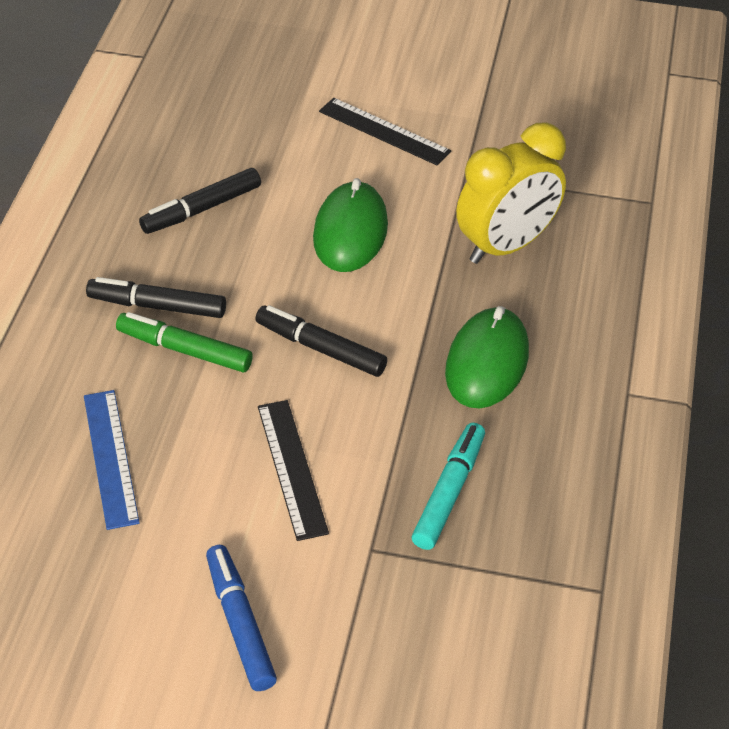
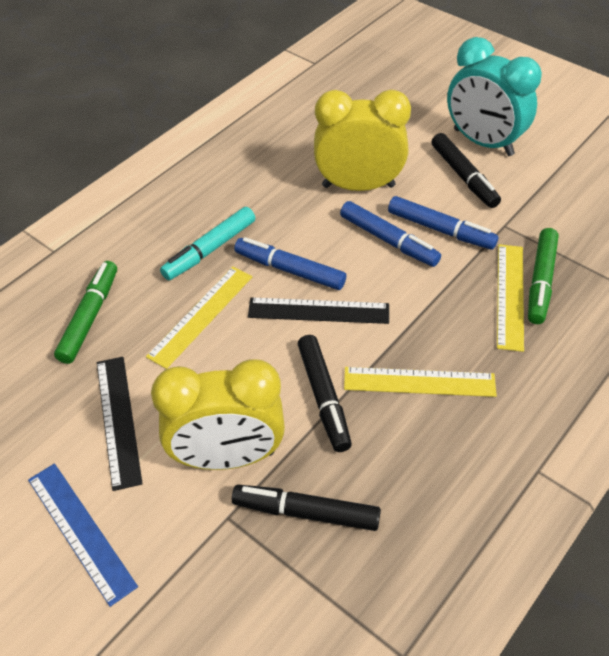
blue marker: 1 -> 3
green marker: 1 -> 2
green mouse: 2 -> 0
turquoise clock: 0 -> 1
yellow clock: 1 -> 2
yellow ruler: 0 -> 3

